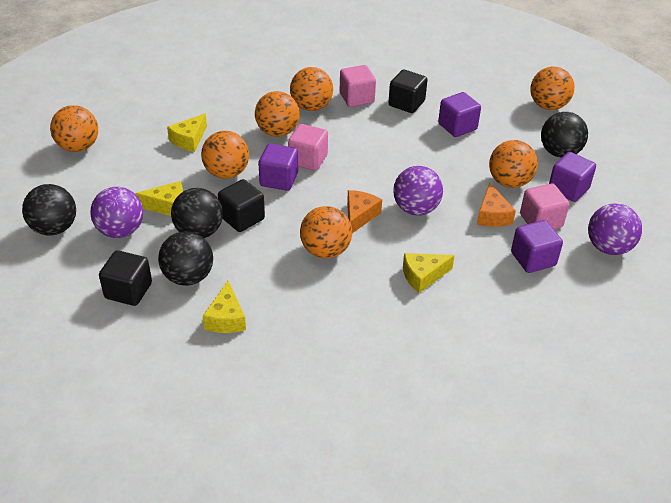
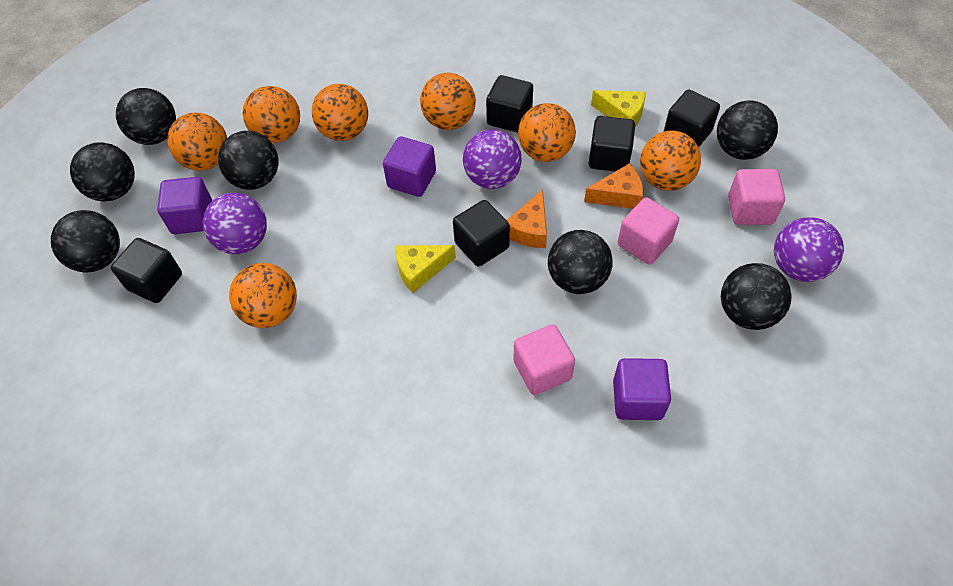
black ball: 4 -> 7
black cube: 3 -> 5
purple cube: 4 -> 3
yellow cheese: 4 -> 2

